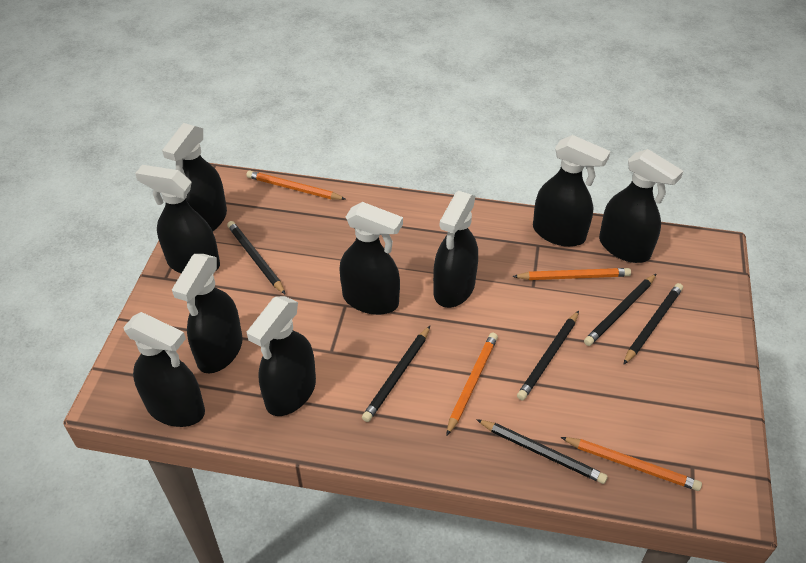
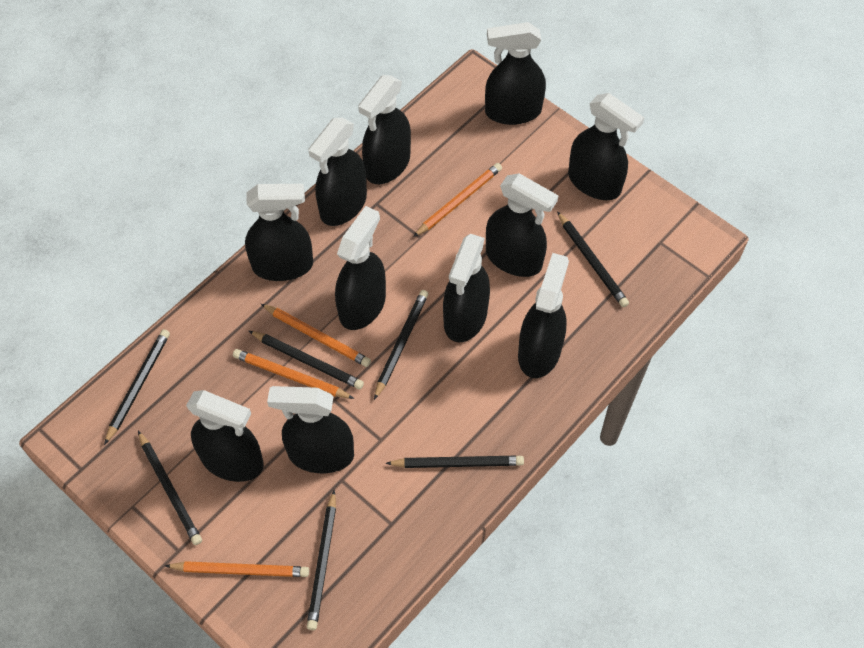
black pencil: 6 -> 7
black spray bottle: 9 -> 11

